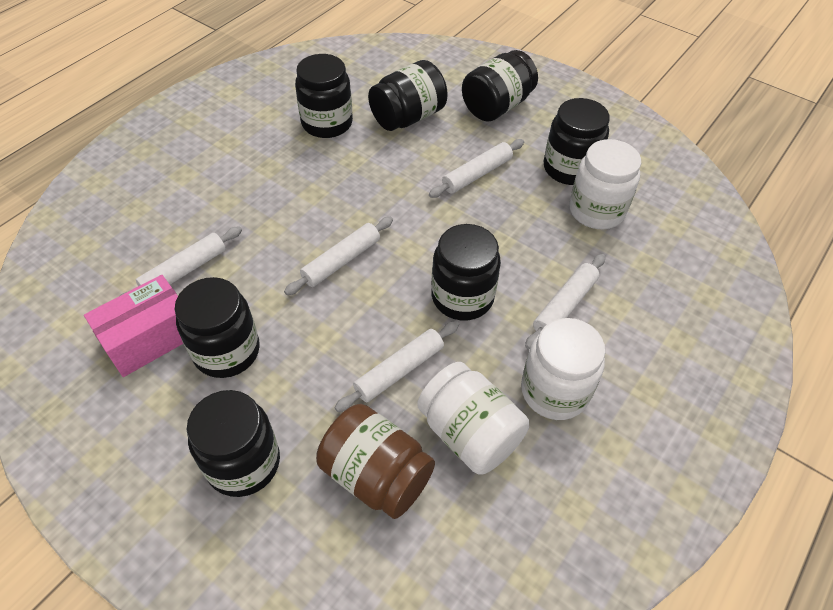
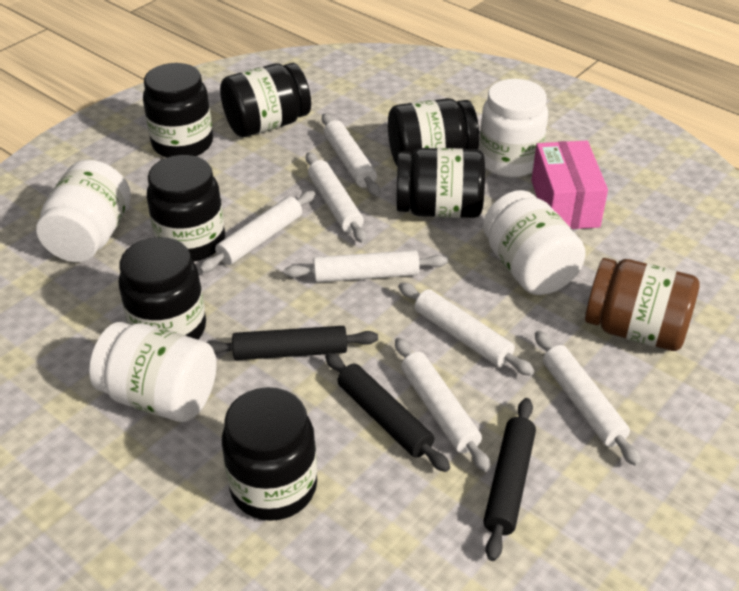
black rolling pin: 0 -> 3
white jar: 3 -> 4
white rolling pin: 5 -> 7

